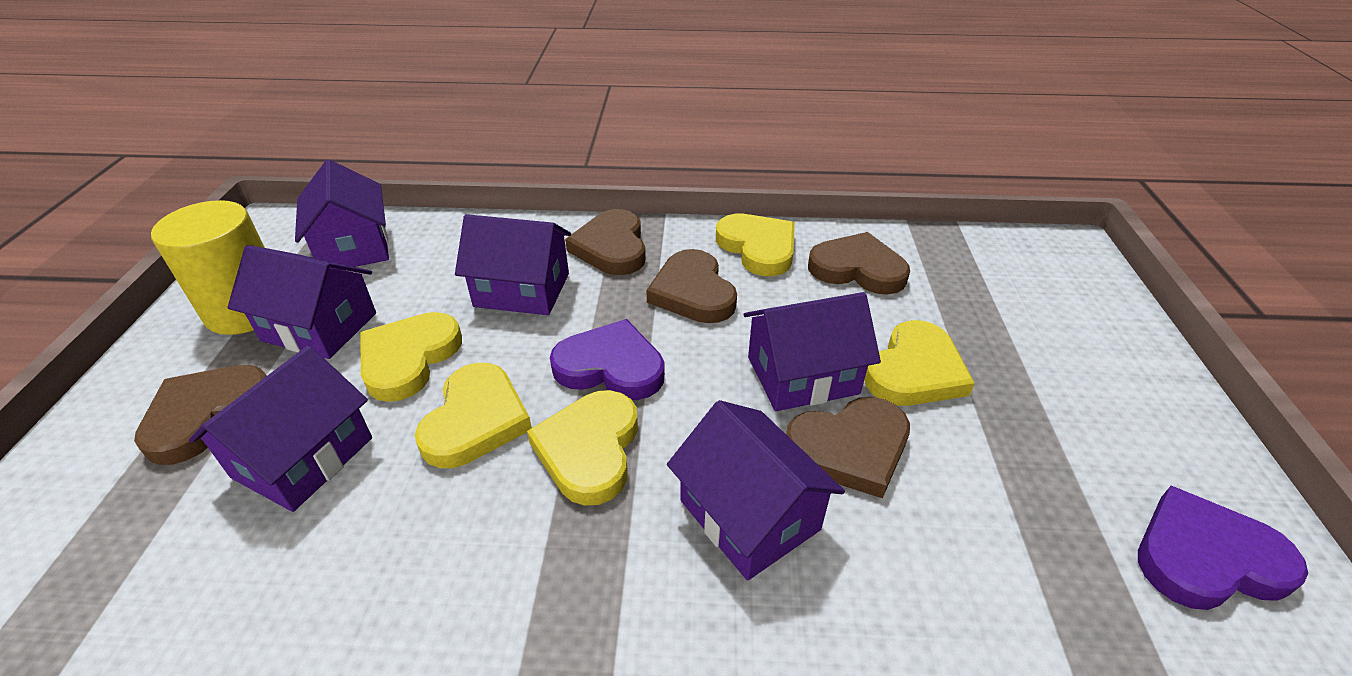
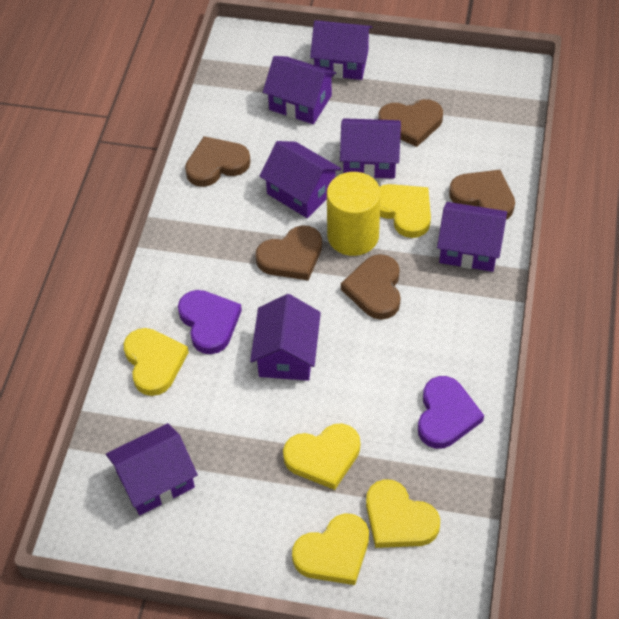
purple house: 6 -> 7

